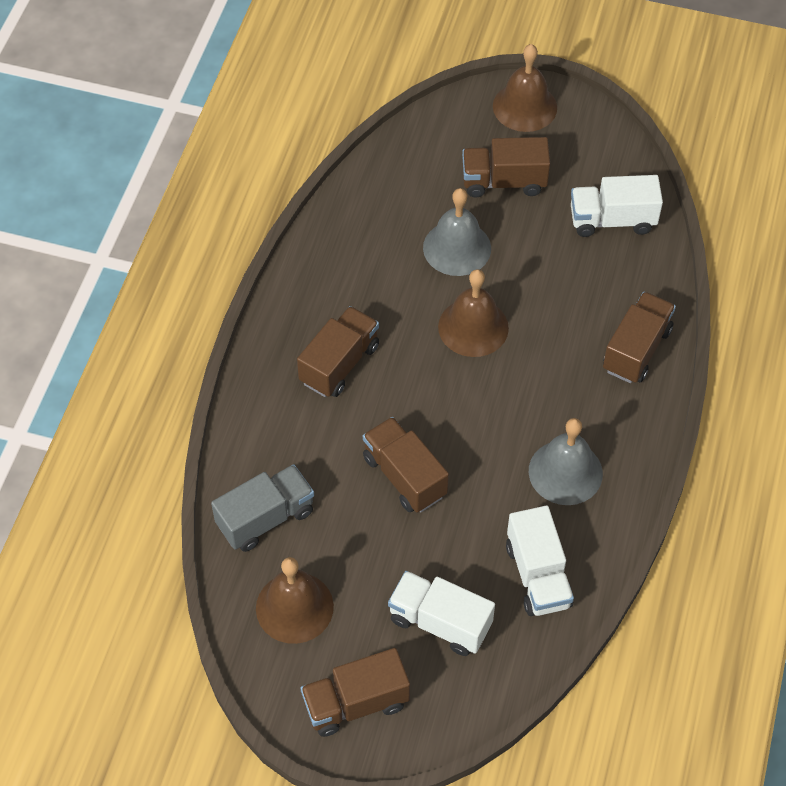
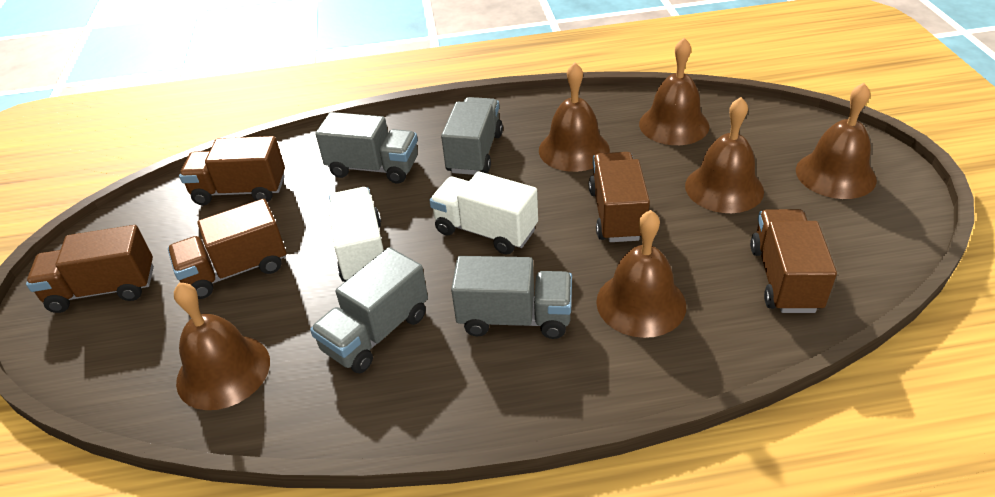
brown bell: 3 -> 6
grey bell: 2 -> 0
grey truck: 1 -> 4
white truck: 3 -> 2

